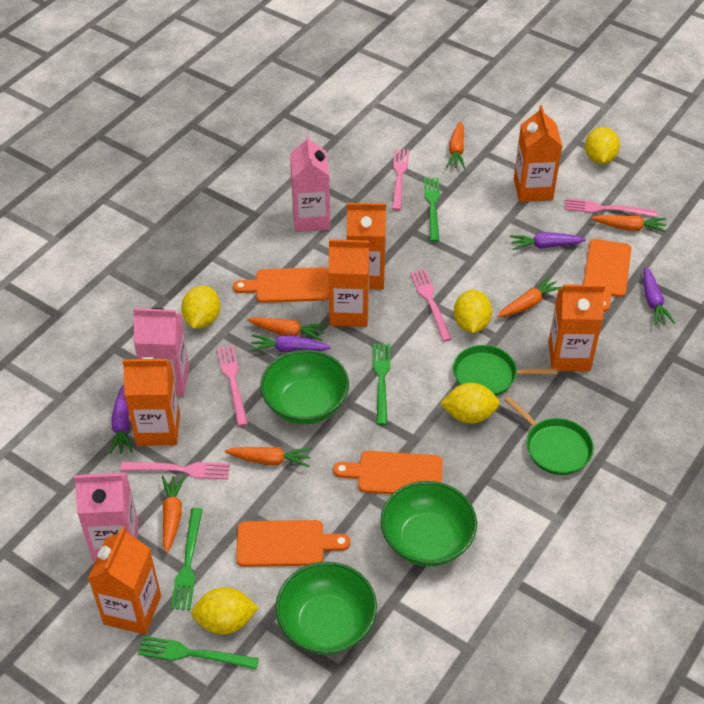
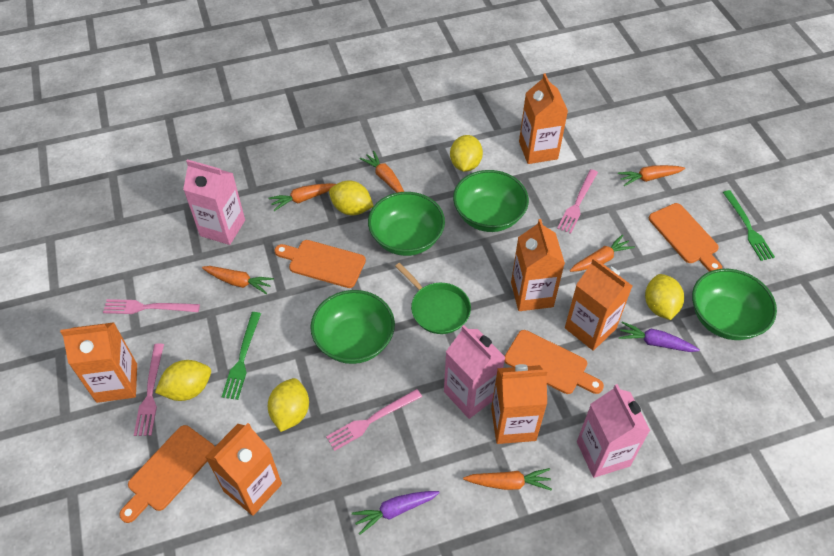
green bowl: 3 -> 4
green fork: 4 -> 2
green pan: 2 -> 1
pink fork: 5 -> 4
purple carrot: 4 -> 2

